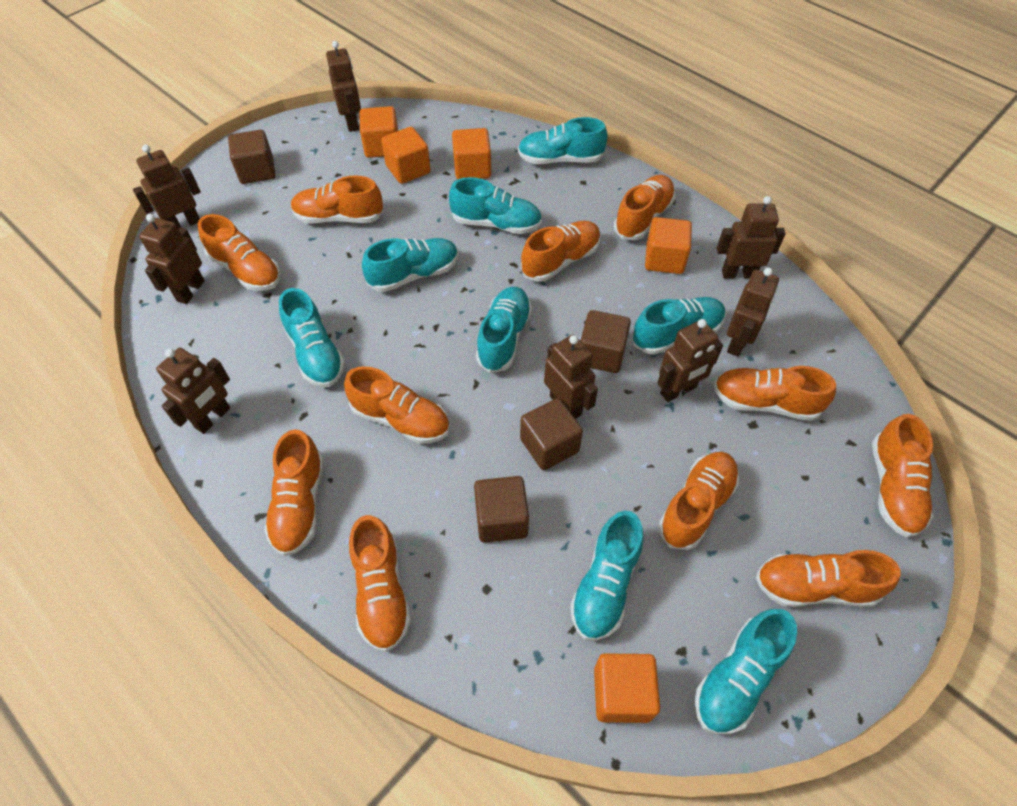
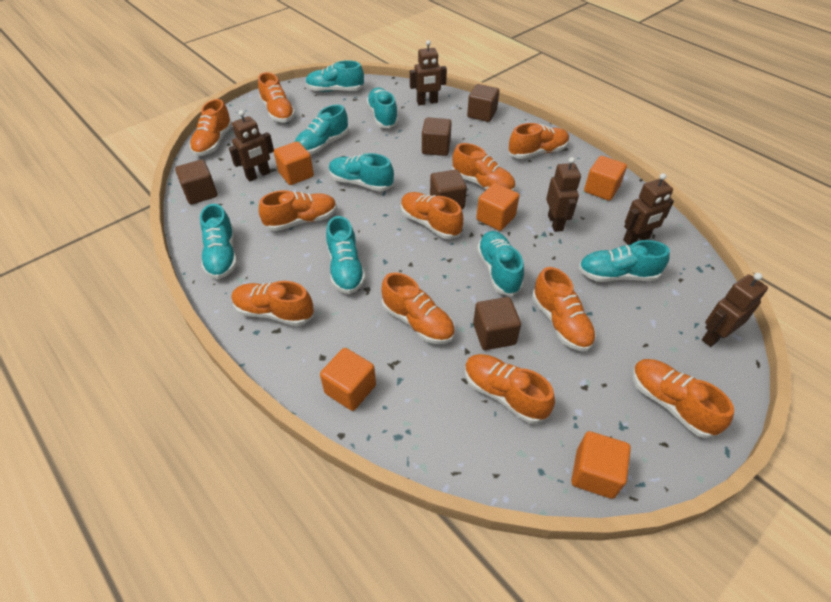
brown cube: 4 -> 5
brown robot: 8 -> 5

